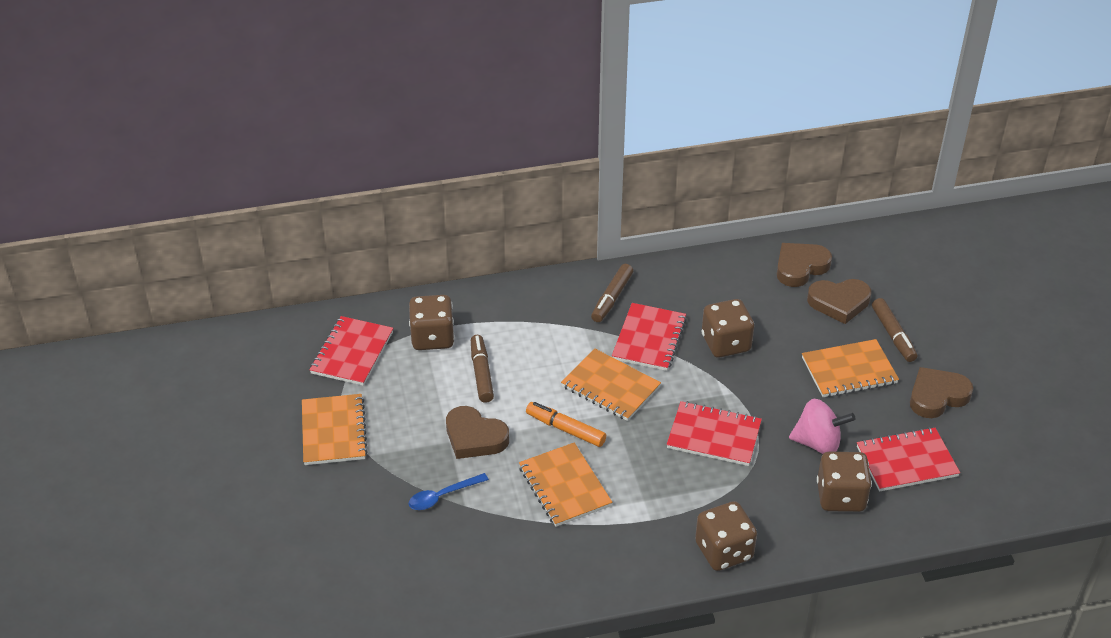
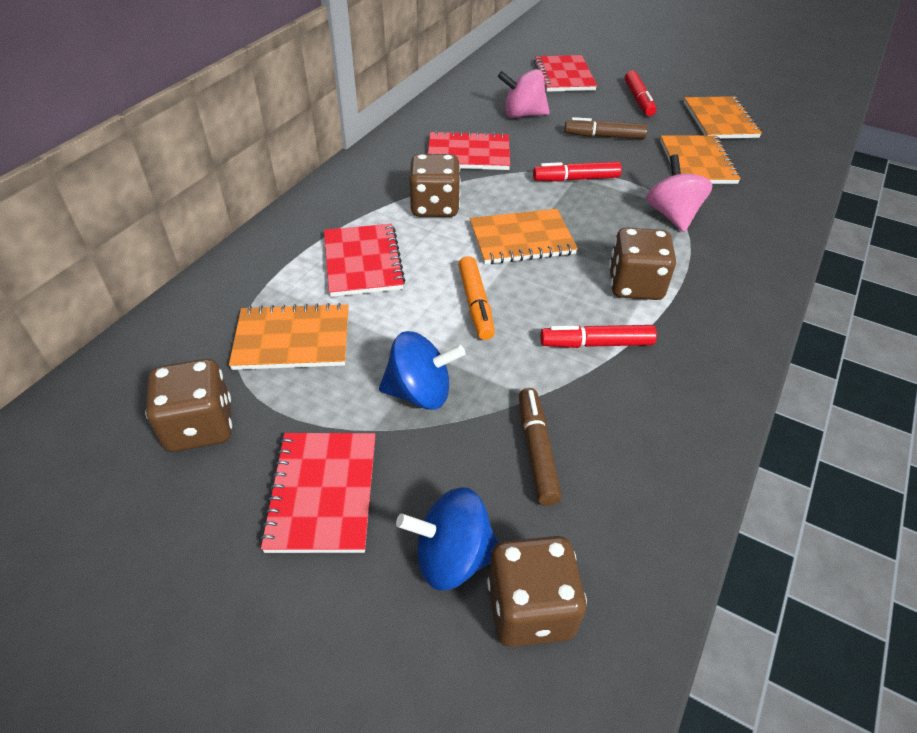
blue spinning top: 0 -> 2
blue spoon: 1 -> 0
brown heart: 4 -> 0
brown marker: 3 -> 2
pink spinning top: 1 -> 2
red marker: 0 -> 3

